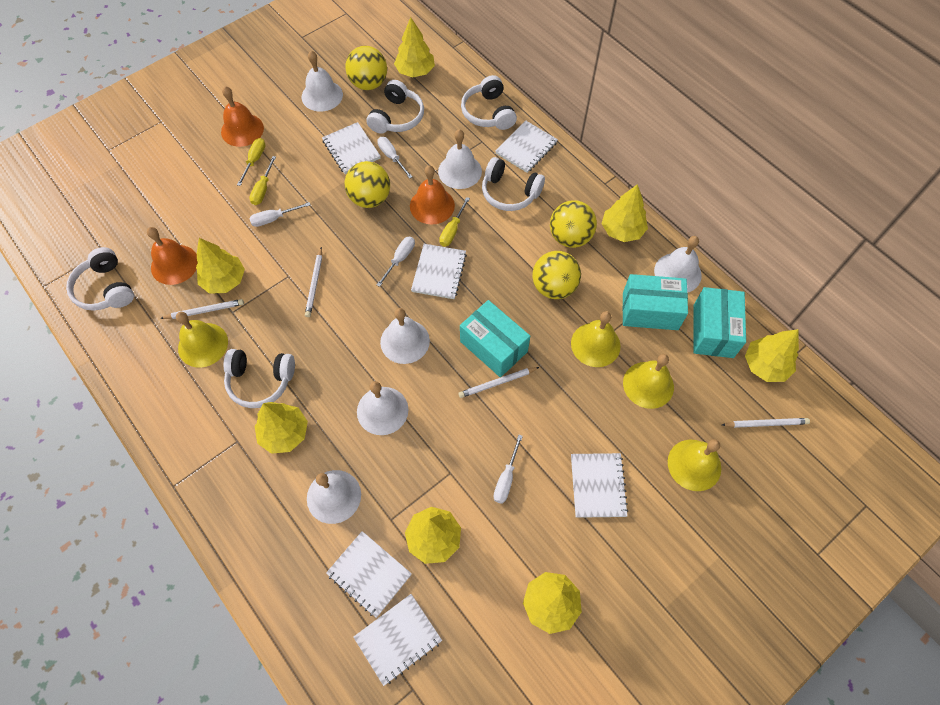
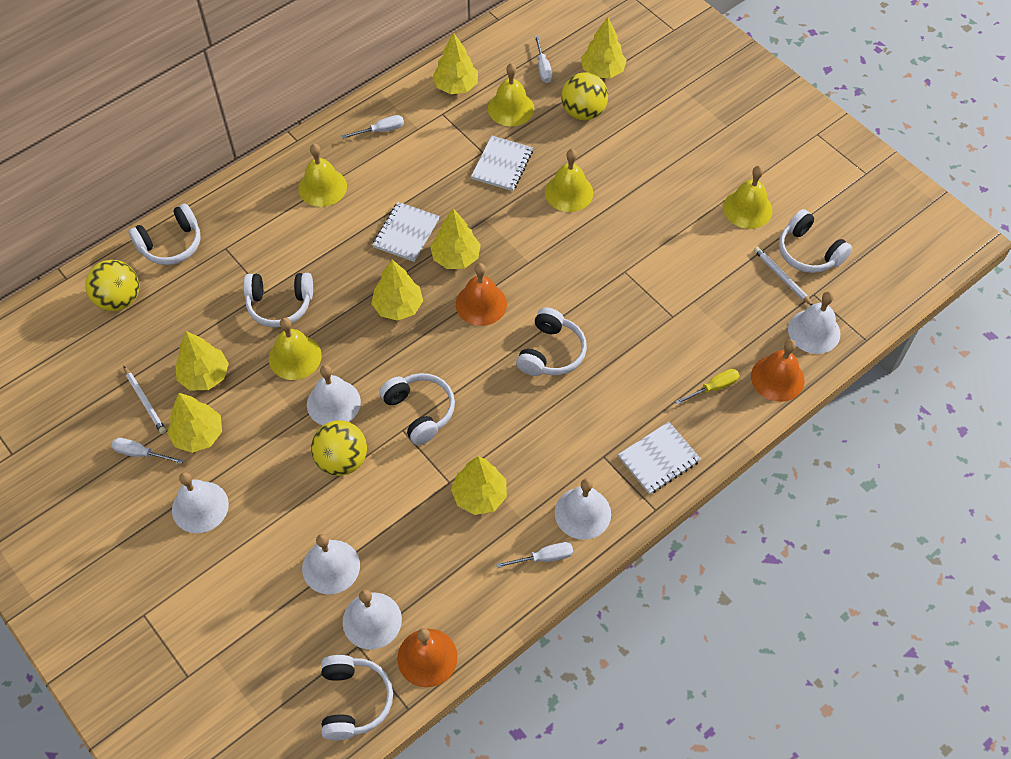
turquoise box: 3 -> 0
white headphones: 5 -> 6
white notebook: 6 -> 3
white pencil: 4 -> 2
yellow ball: 4 -> 3
yellow bell: 4 -> 5
yellow screwdriver: 3 -> 1

